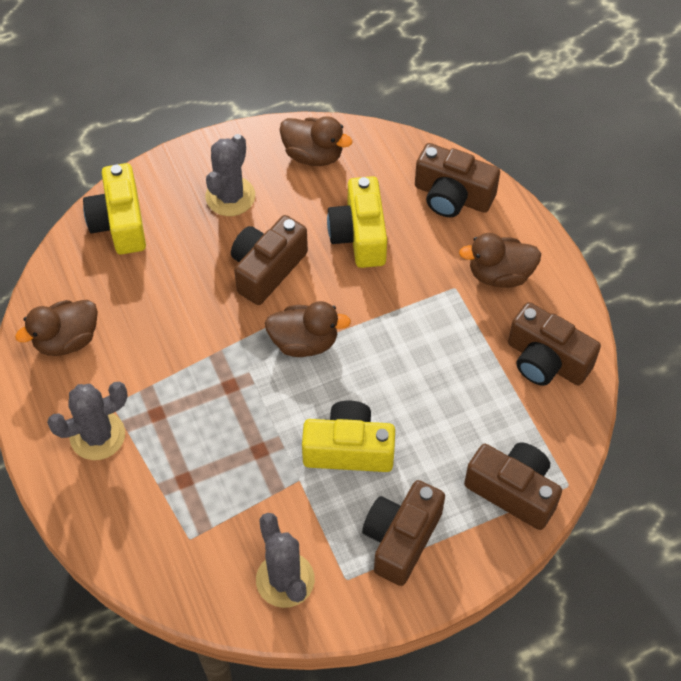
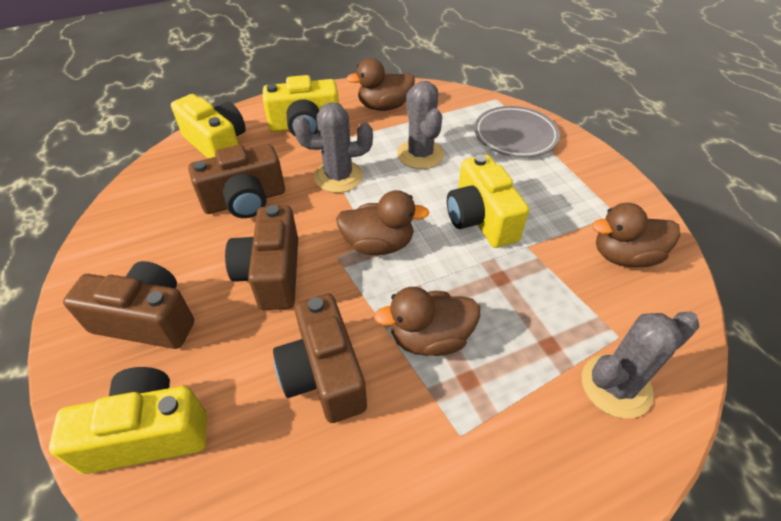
brown camera: 5 -> 4
grey plate: 0 -> 1
yellow camera: 3 -> 4

